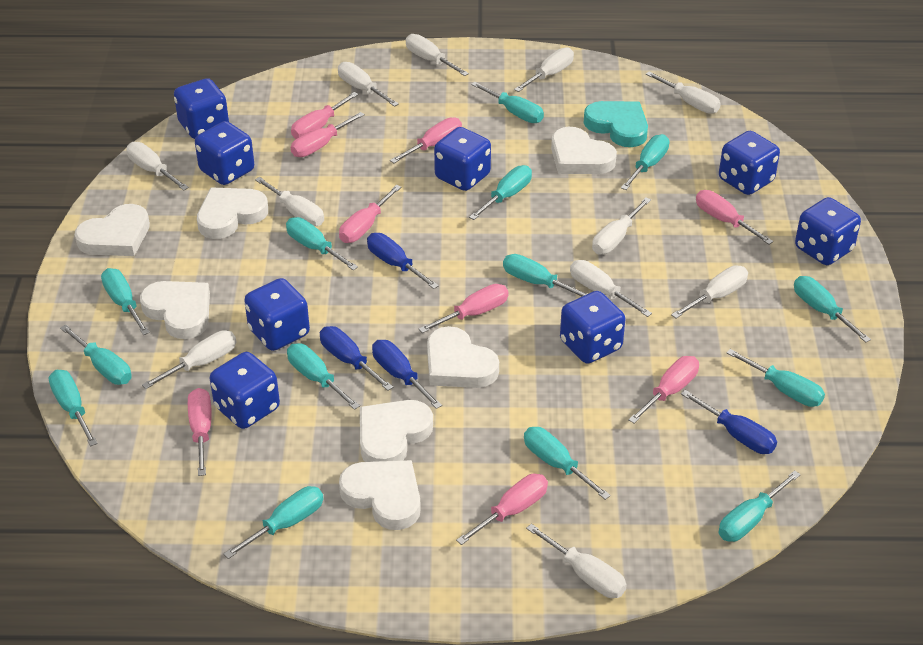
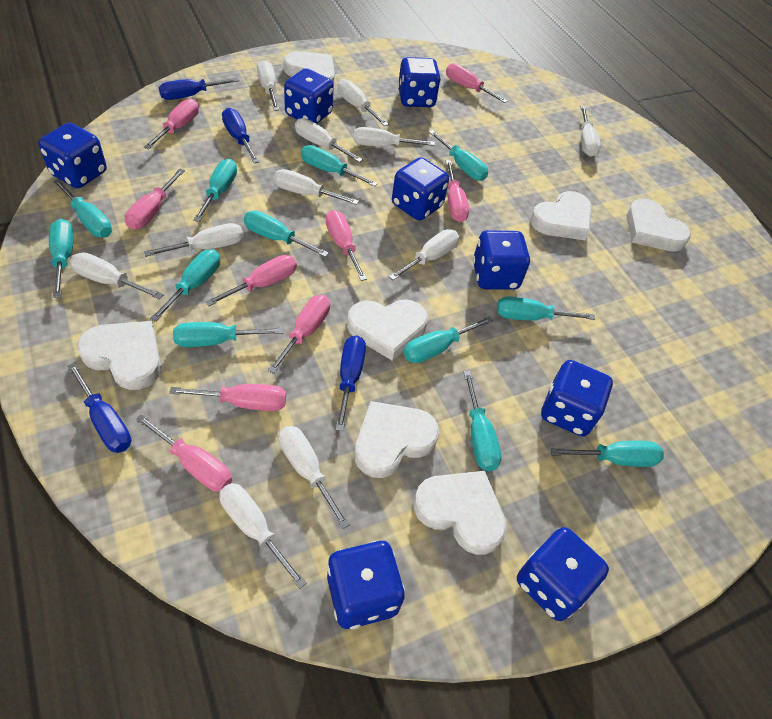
turquoise heart: 1 -> 0
turquoise screwdriver: 14 -> 12

